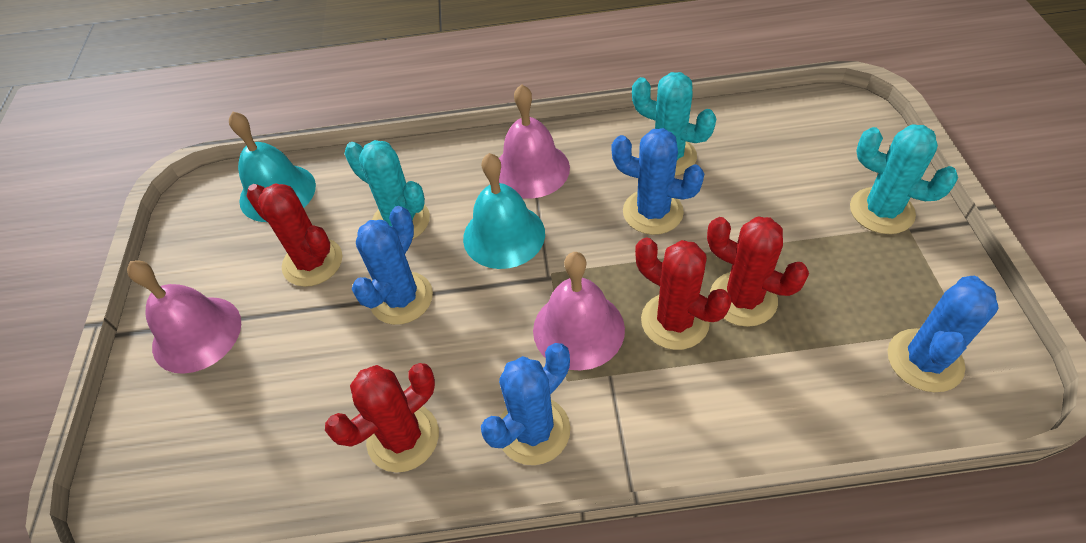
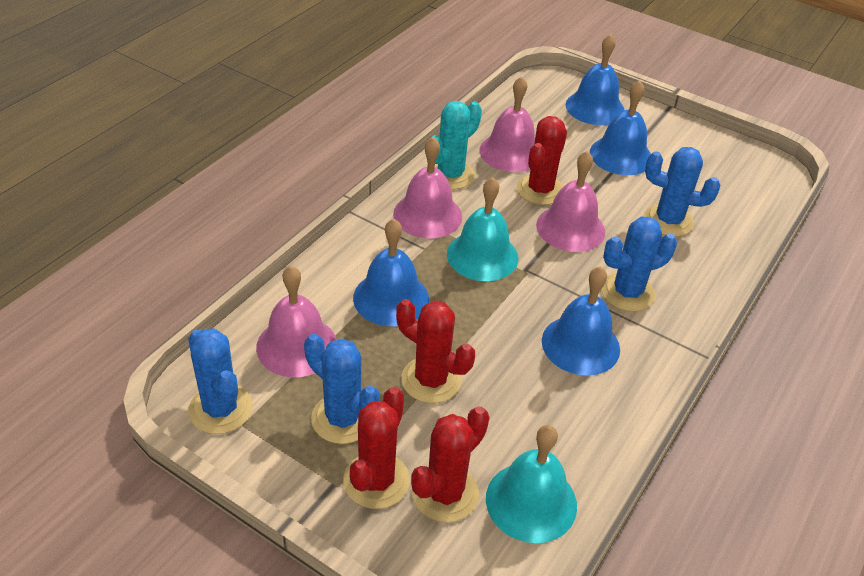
blue bell: 0 -> 4
pink bell: 3 -> 4
turquoise cactus: 3 -> 1

